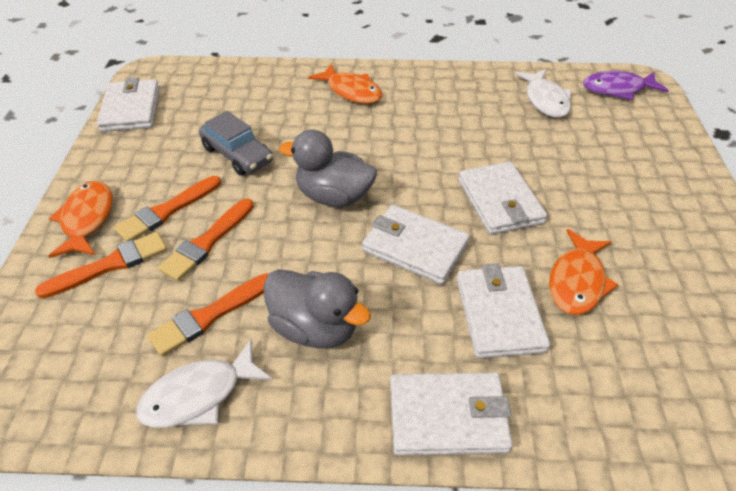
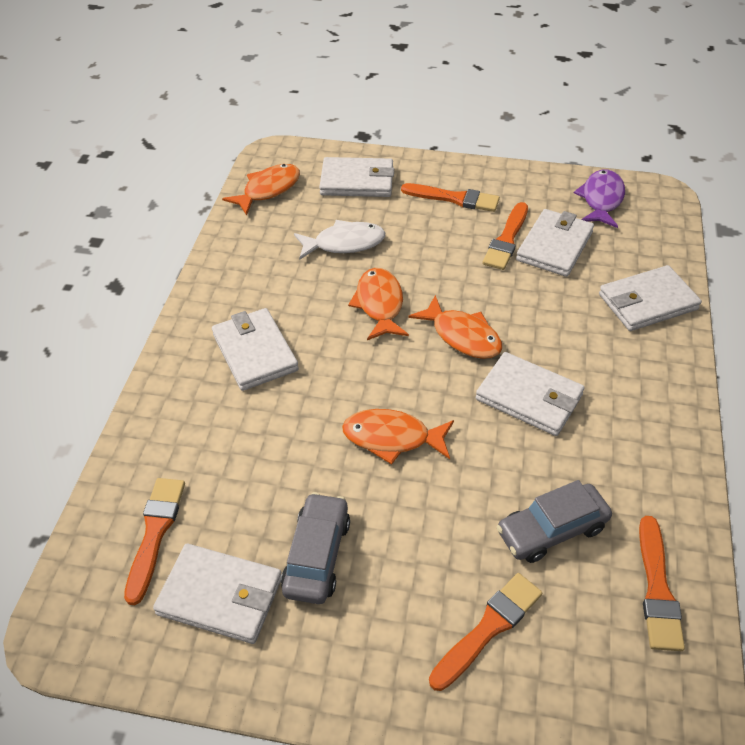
grey car: 1 -> 2
grey duck: 2 -> 0
orange brush: 4 -> 5
orange fish: 3 -> 4
white fish: 2 -> 1
white wallet: 5 -> 6

